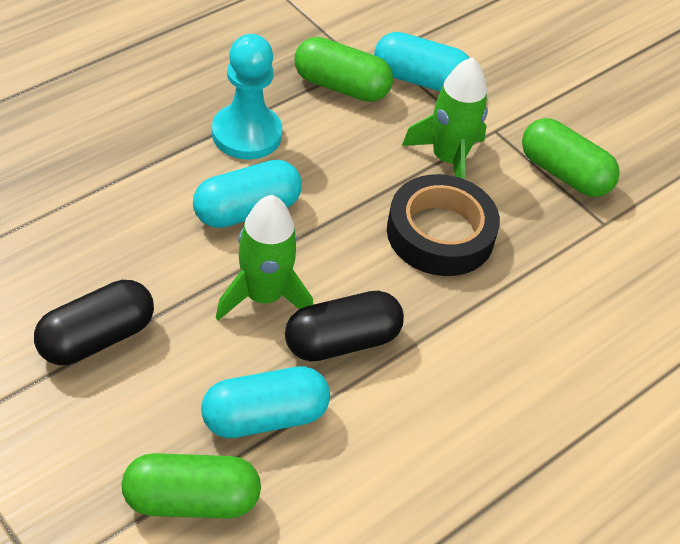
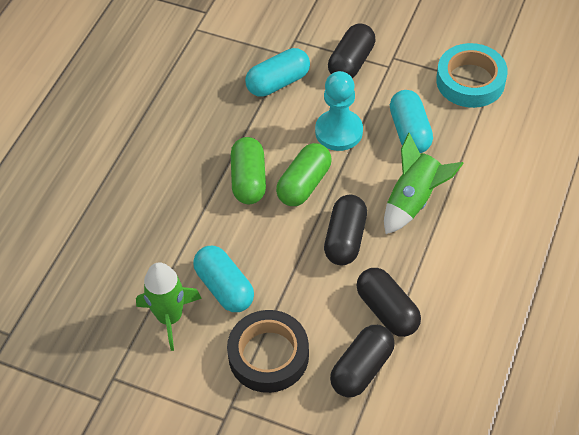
black capsule: 2 -> 4
green capsule: 3 -> 2
turquoise tape: 0 -> 1

